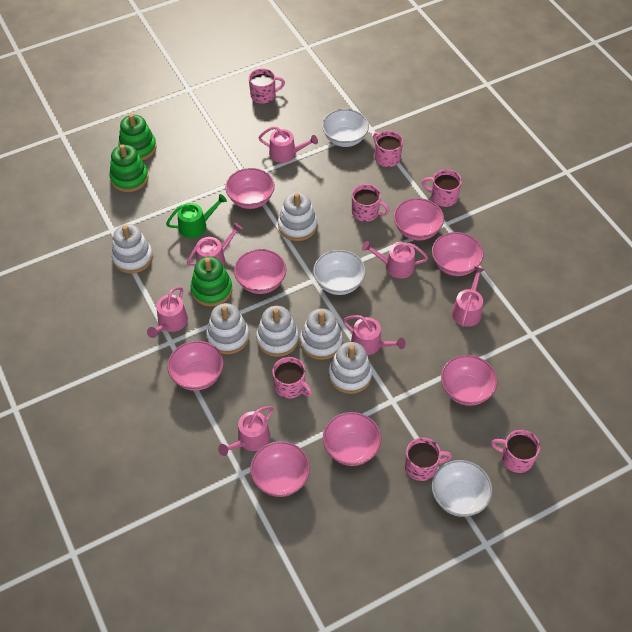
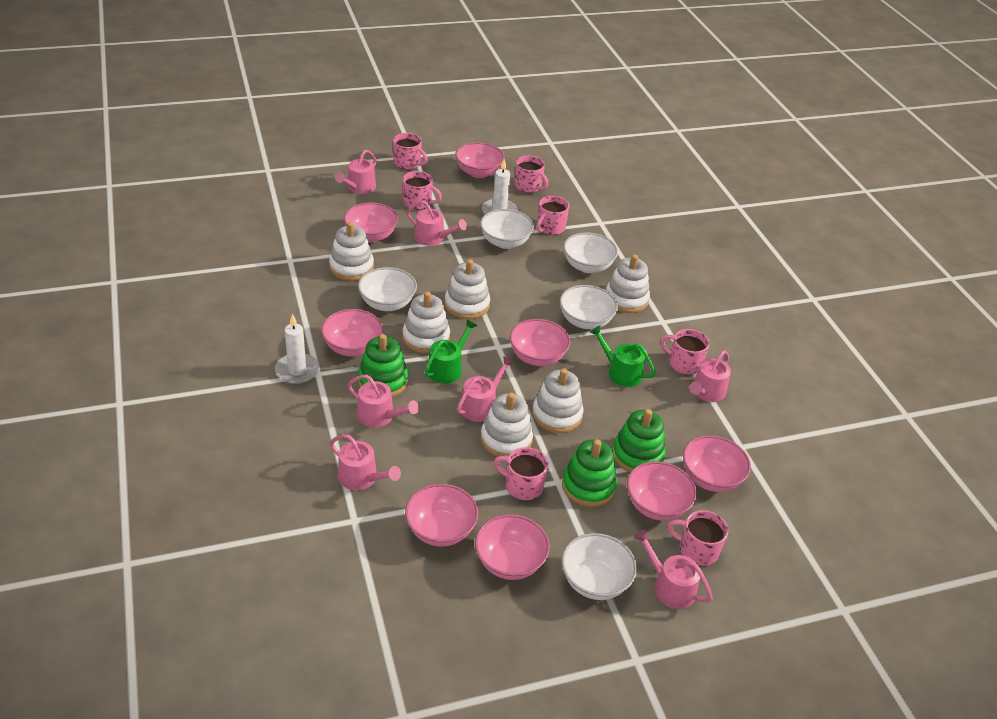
green watering can: 1 -> 2
white bowl: 3 -> 5
white candle: 0 -> 2

